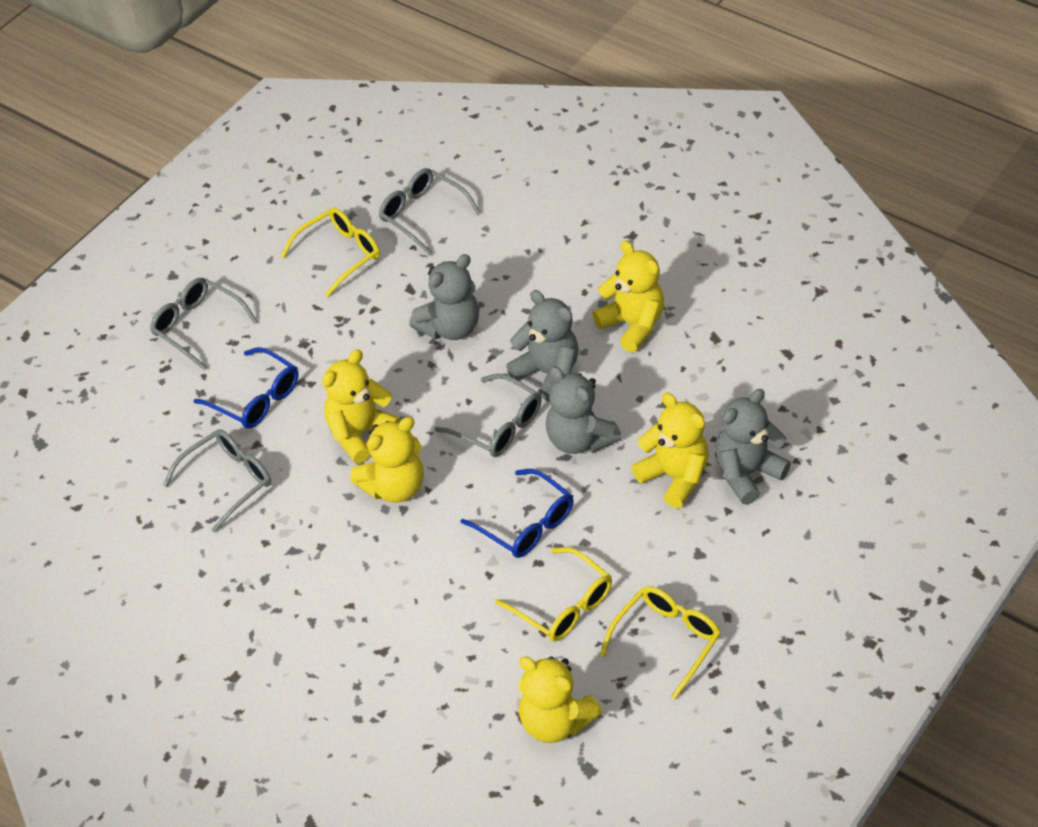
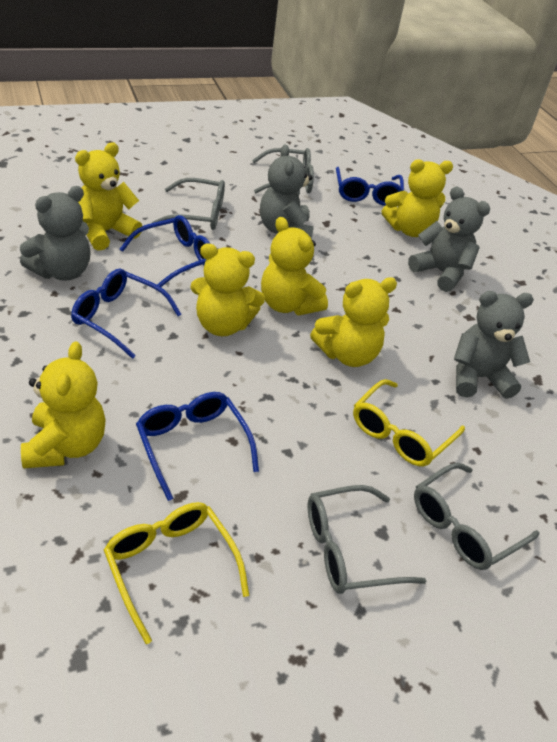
blue glasses: 2 -> 4
yellow glasses: 3 -> 2
yellow teddy bear: 5 -> 6

